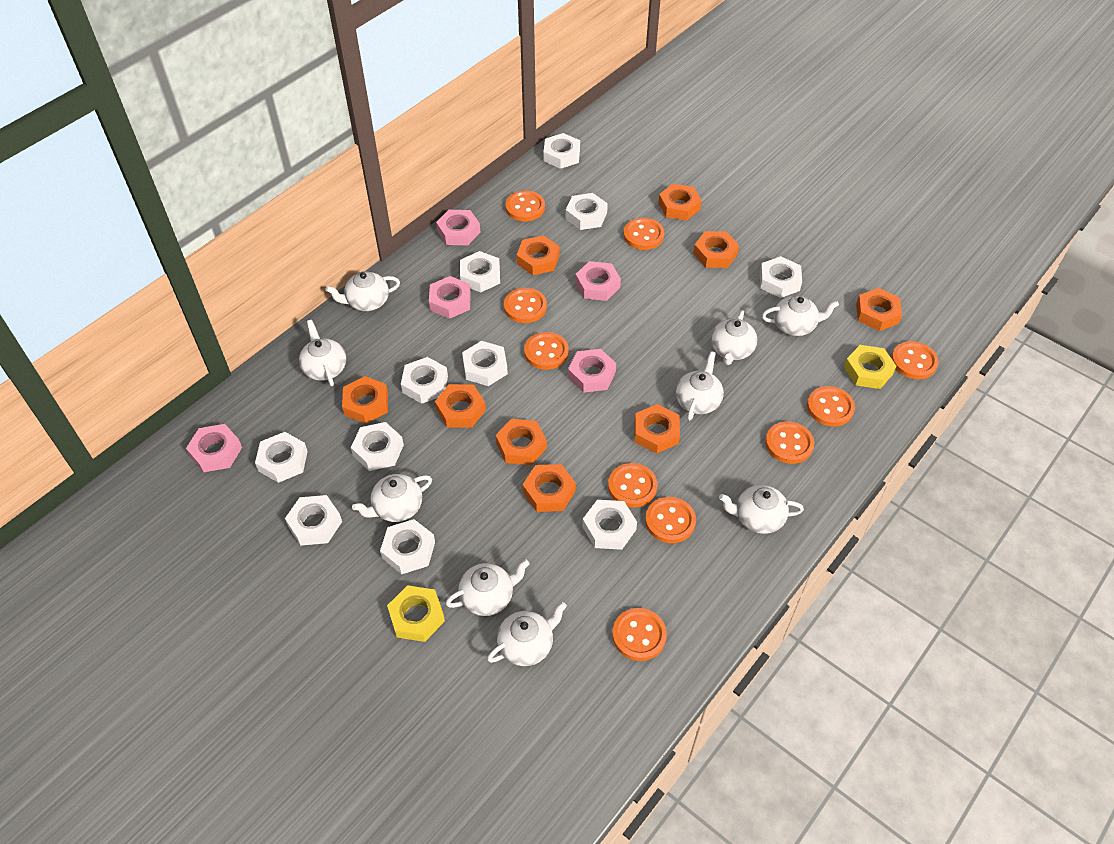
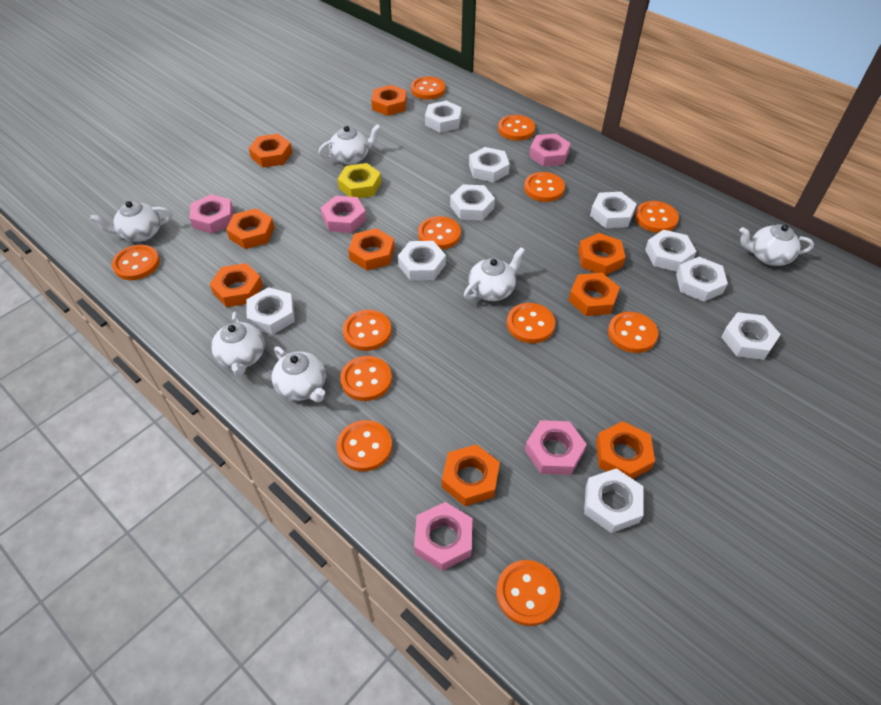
orange button: 10 -> 12
white nut: 11 -> 10
white teapot: 9 -> 6
yellow nut: 2 -> 1

